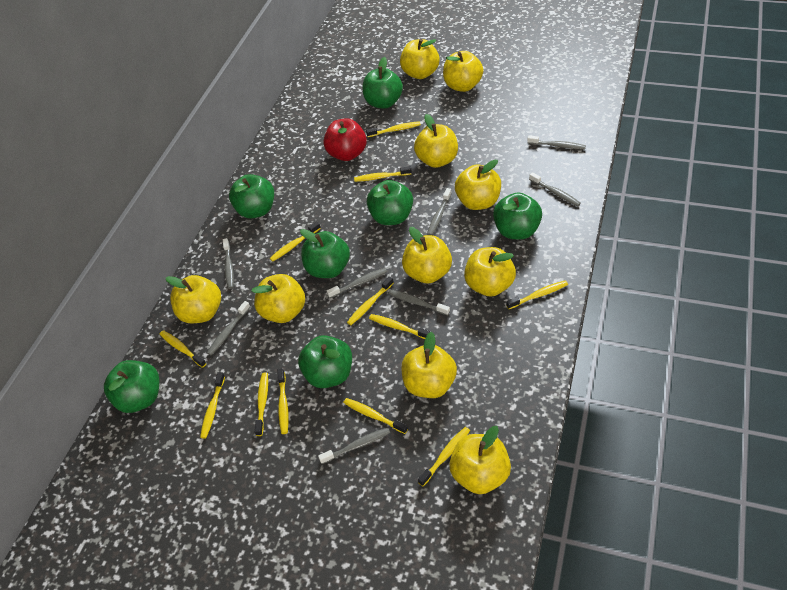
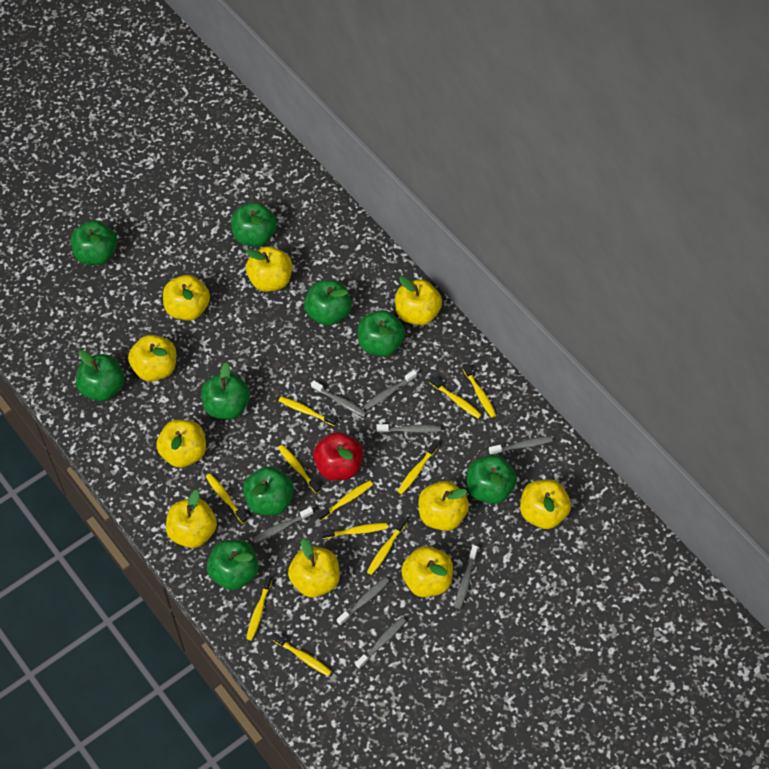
green apple: 7 -> 9
yellow toothbrush: 12 -> 11

